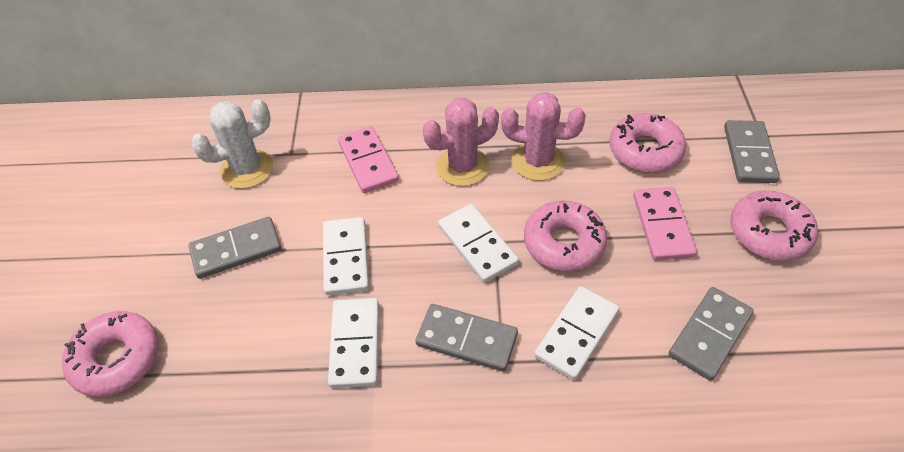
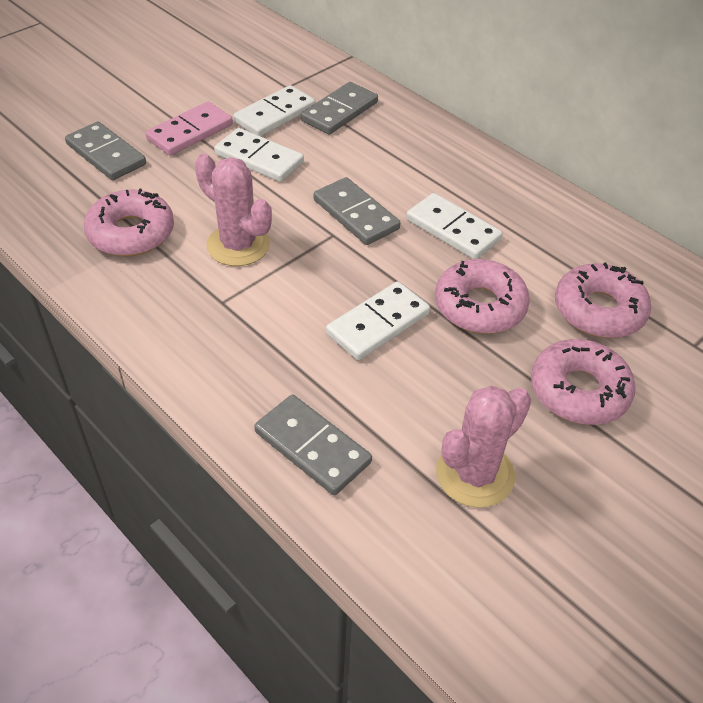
pink domino: 2 -> 1
white cactus: 1 -> 0

